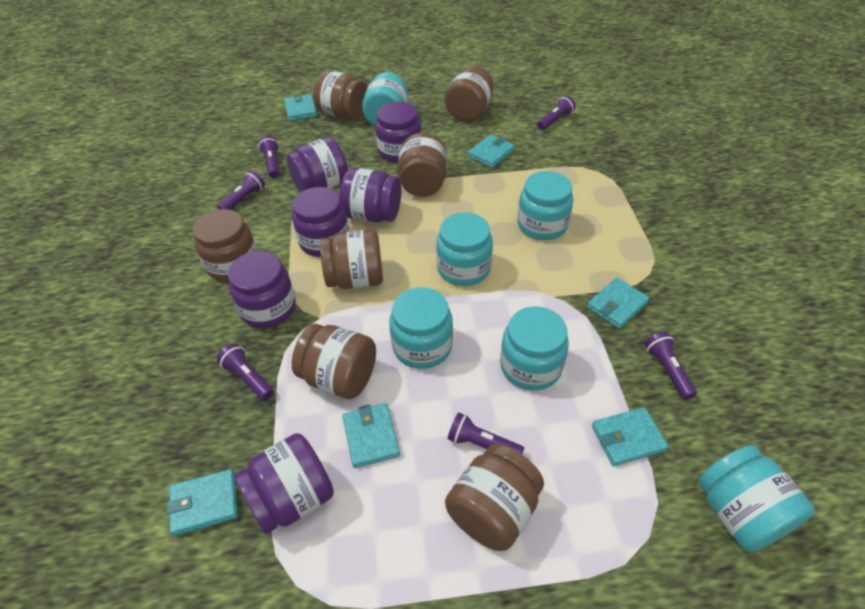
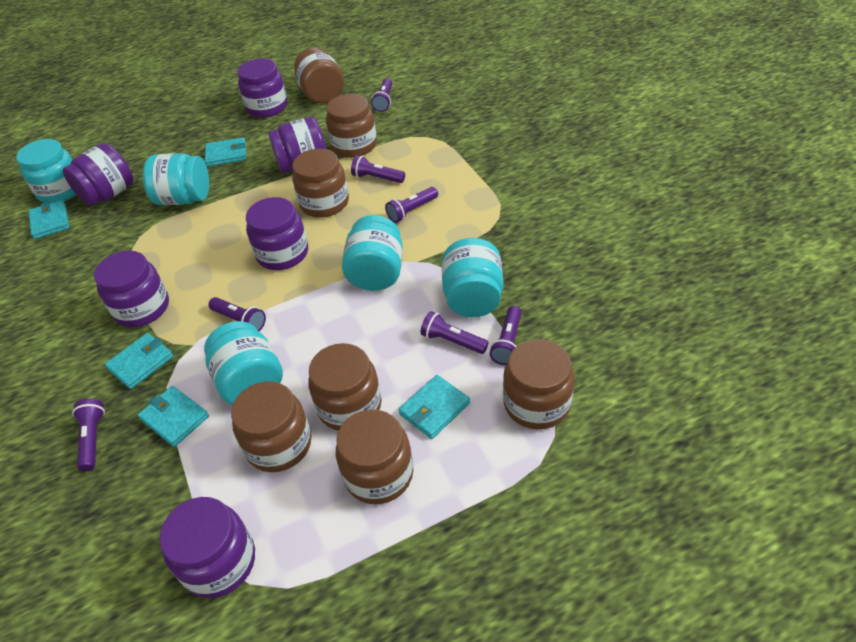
purple flashlight: 6 -> 7
turquoise jar: 6 -> 5
turquoise wallet: 6 -> 5

